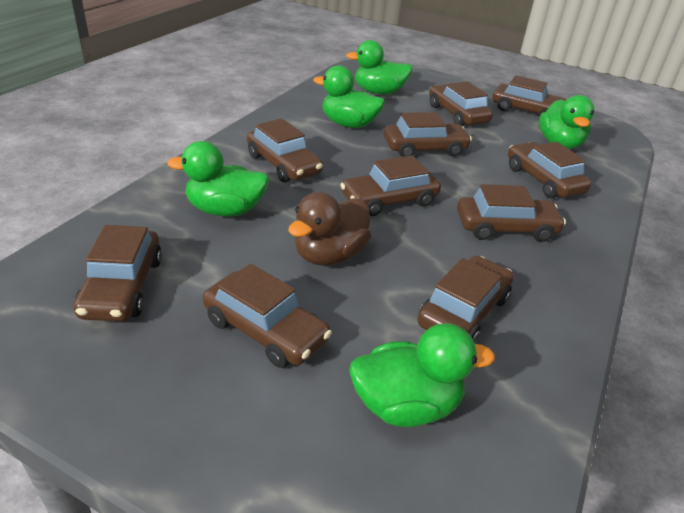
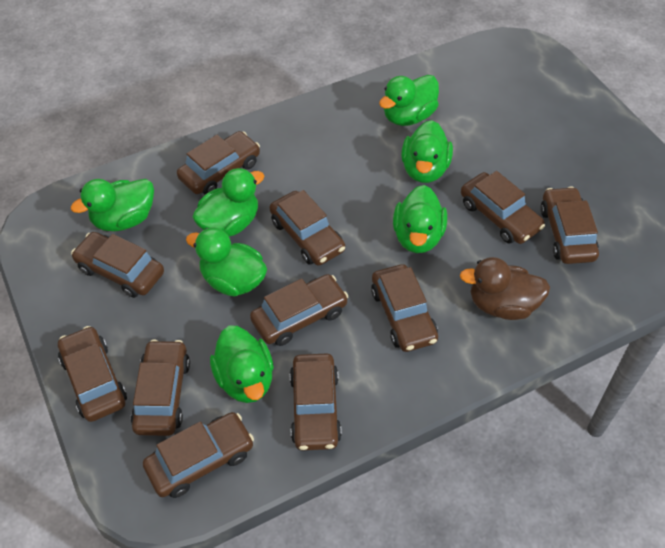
brown car: 10 -> 11
green duck: 5 -> 7

